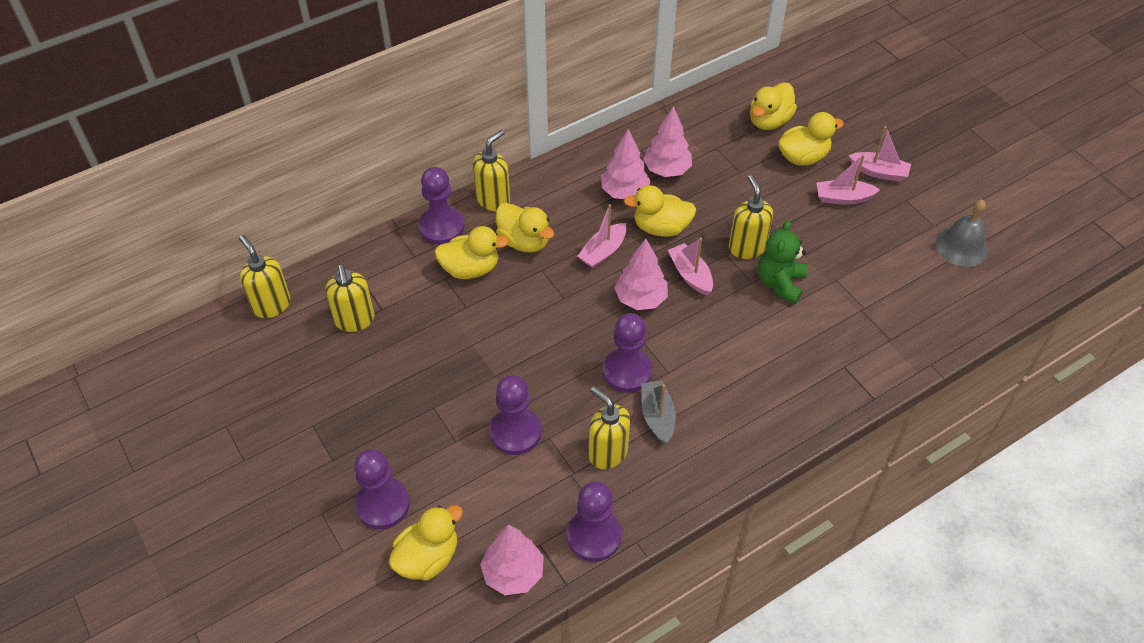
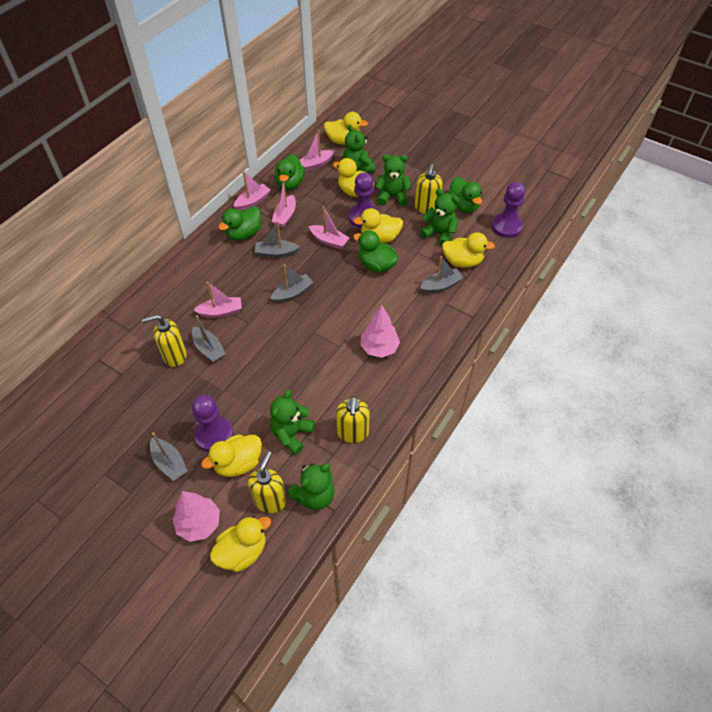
green duck: 0 -> 4
green teddy bear: 1 -> 5
grey bell: 1 -> 0
grey boat: 1 -> 5
pink boat: 4 -> 5
pink tree: 4 -> 2
purple pawn: 5 -> 3
yellow soap dispenser: 5 -> 4

